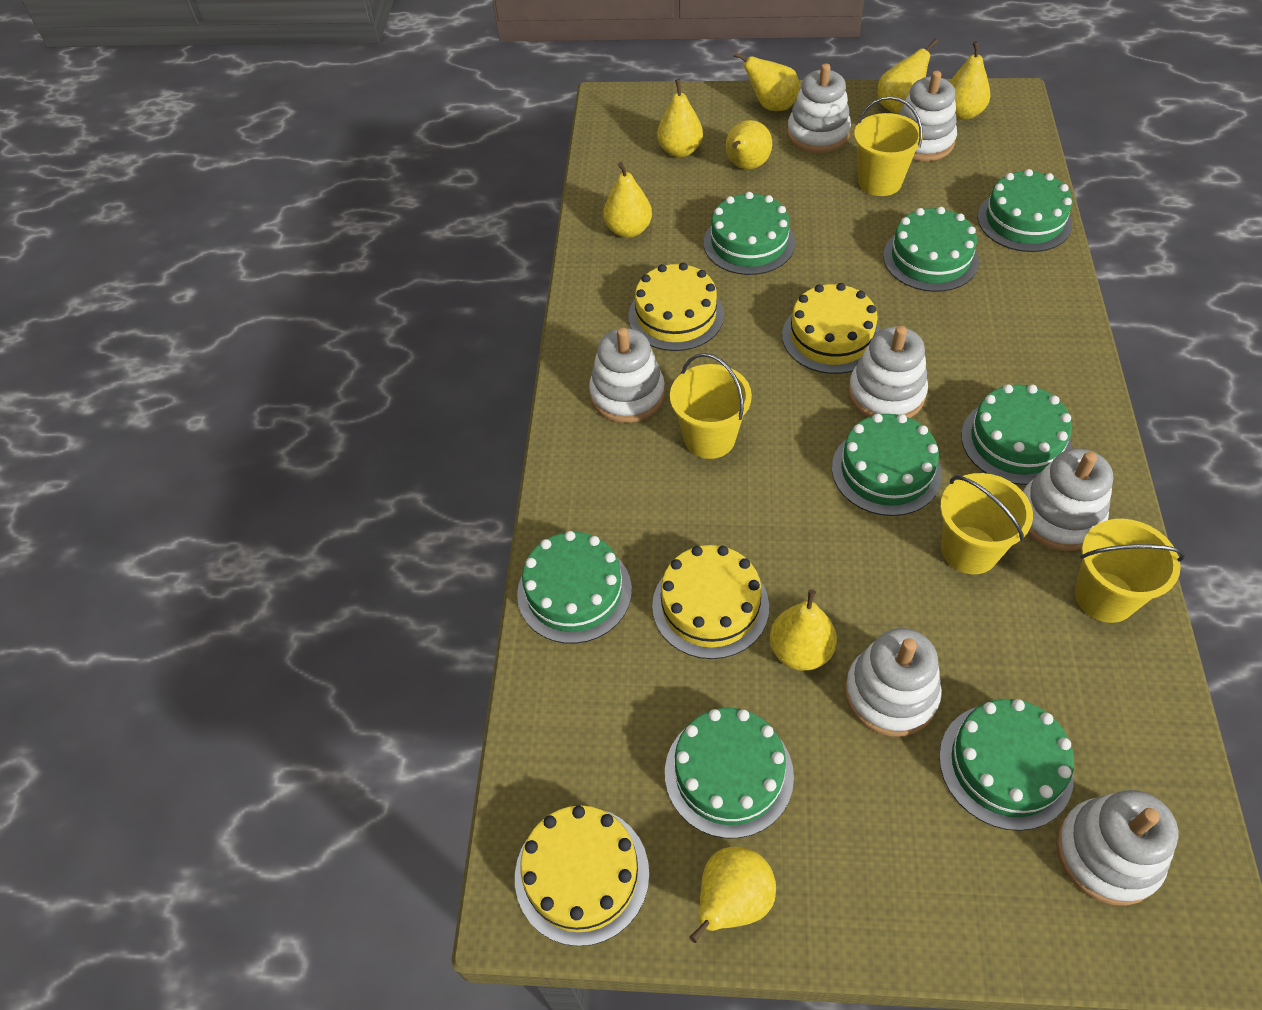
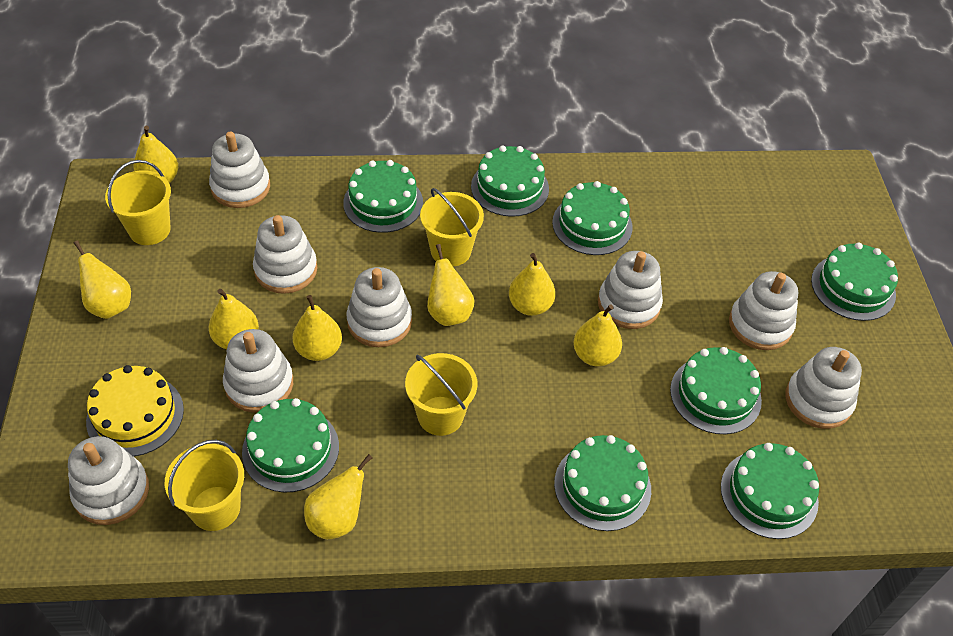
white stacking toy: 7 -> 8
yellow cake: 4 -> 1

